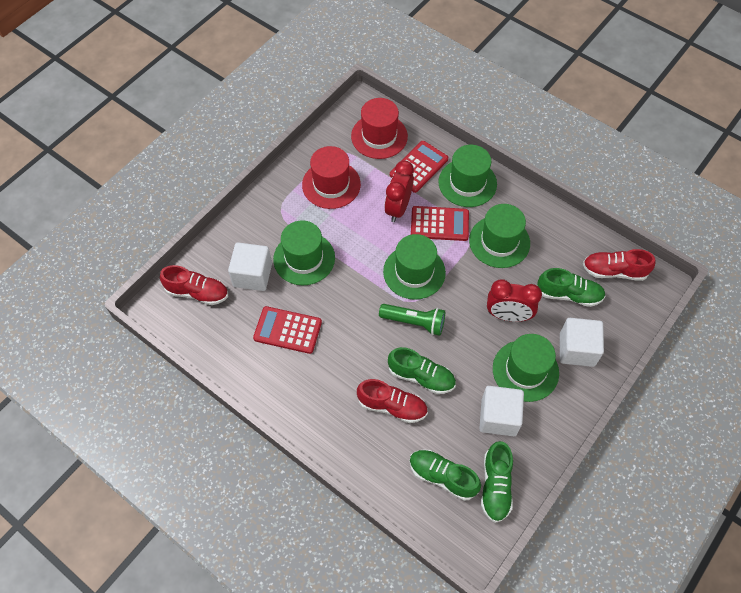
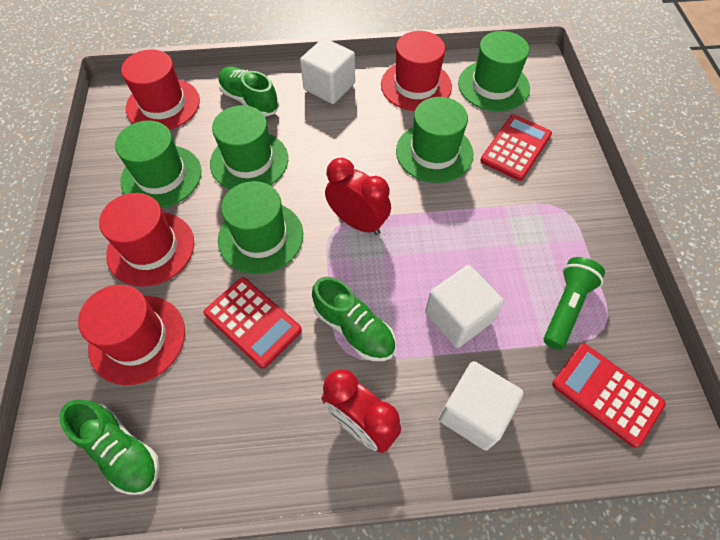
green shoe: 4 -> 3
red hat: 2 -> 4
red shoe: 3 -> 0

